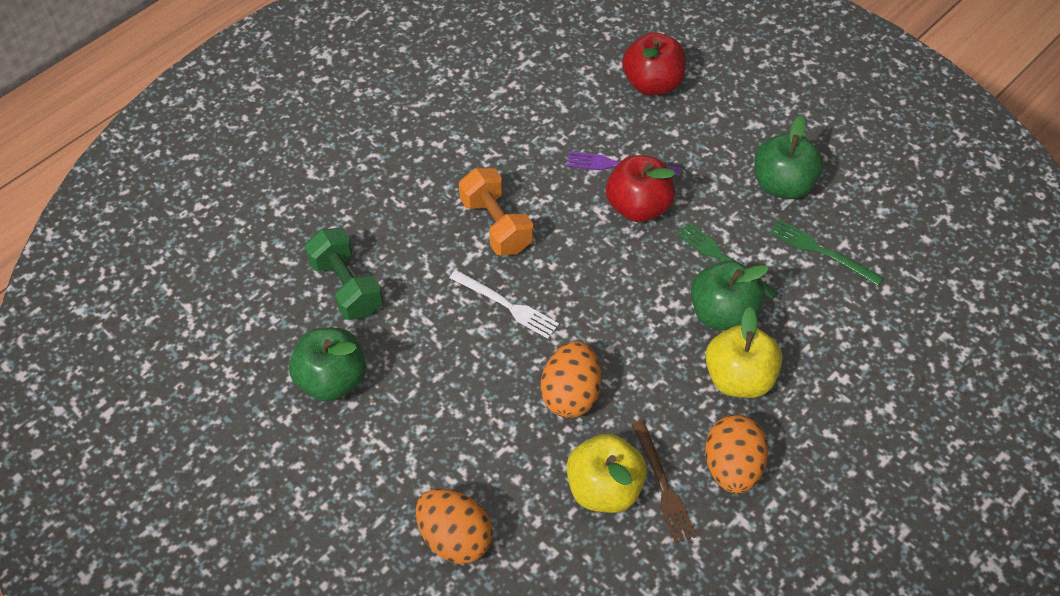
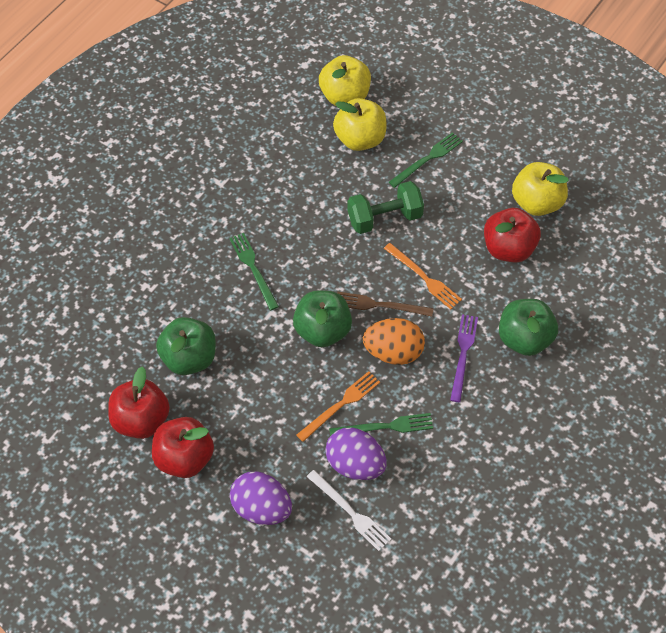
green fork: 2 -> 3
orange dumbbell: 1 -> 0
orange egg: 3 -> 1
orange fork: 0 -> 2
purple egg: 0 -> 2
red apple: 2 -> 3
yellow apple: 2 -> 3

